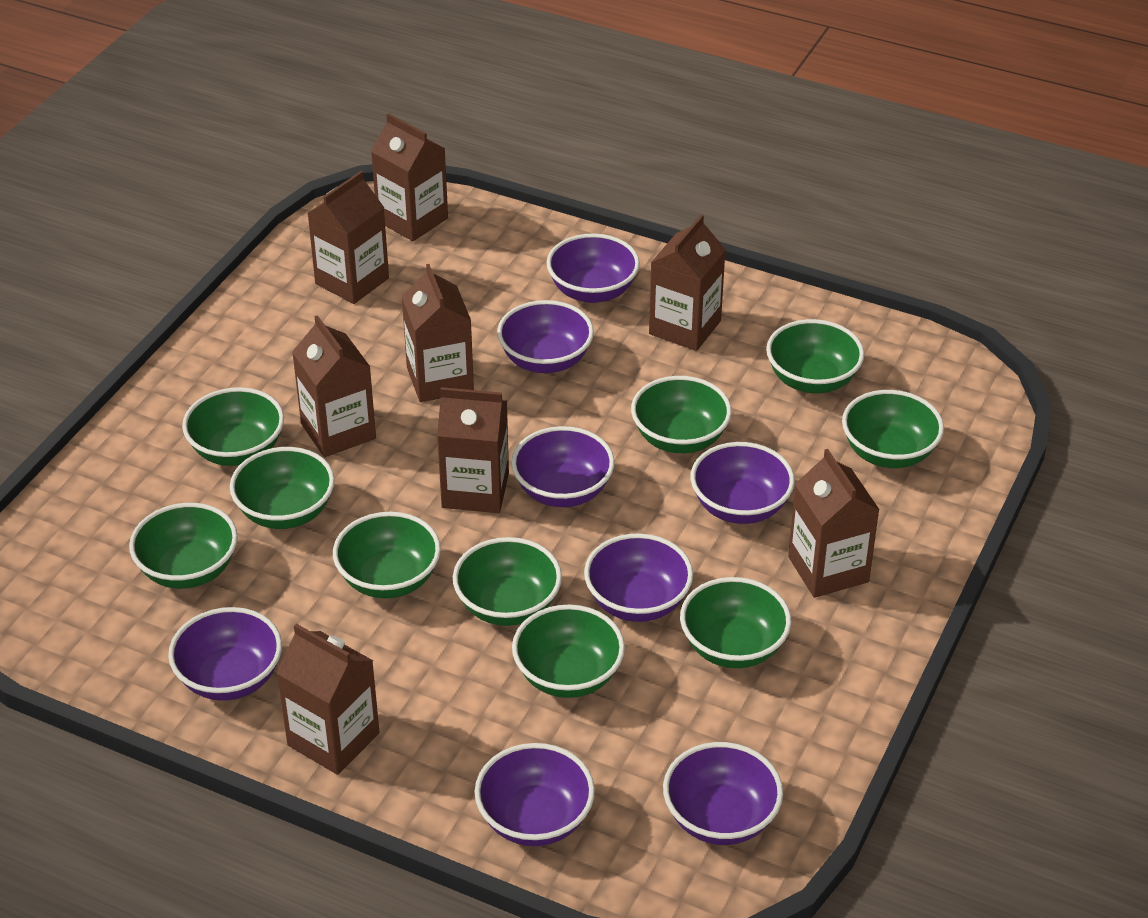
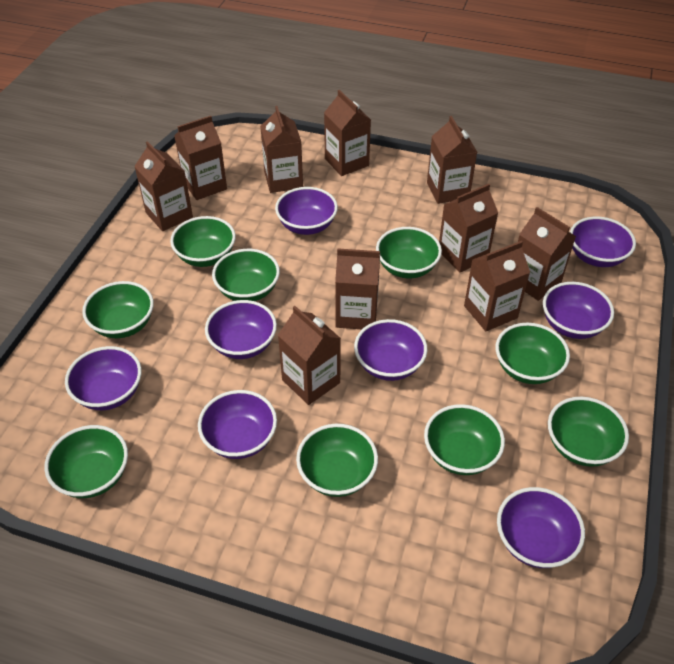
brown carton: 8 -> 10
green bowl: 10 -> 9

